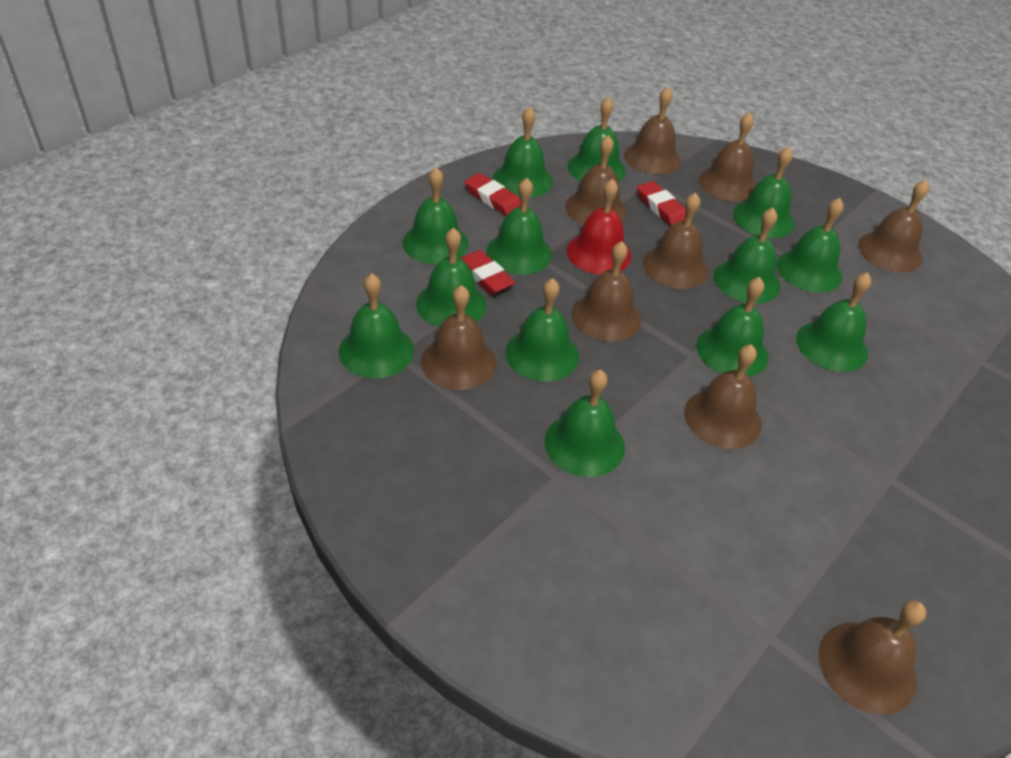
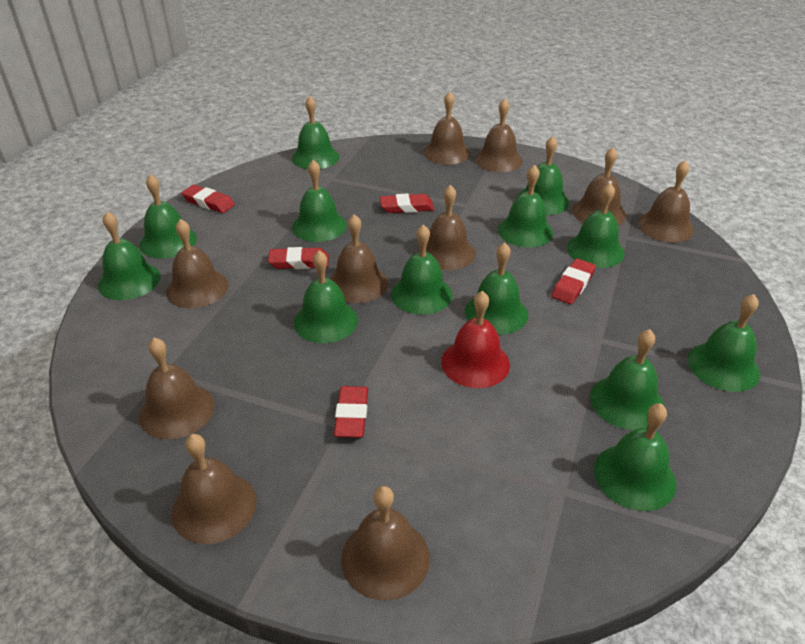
brown bell: 9 -> 10
red eraser: 3 -> 5

